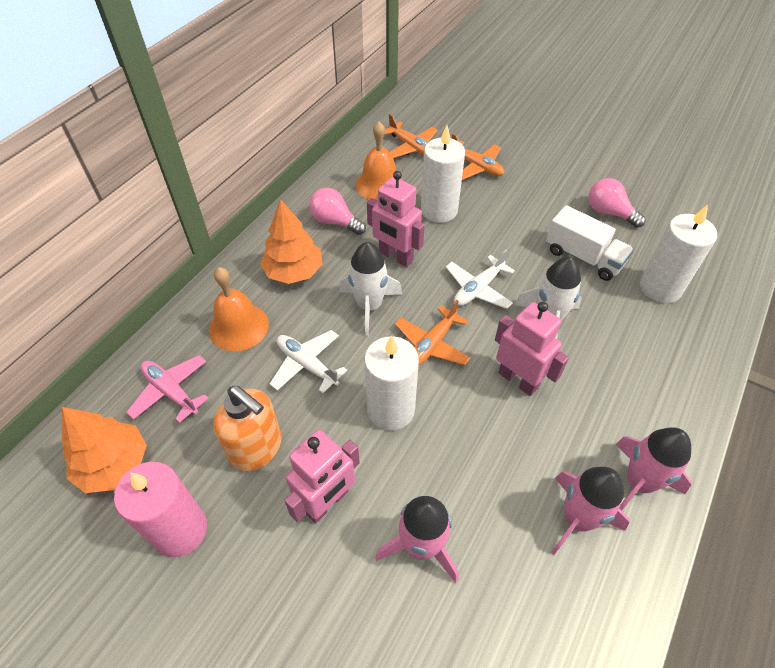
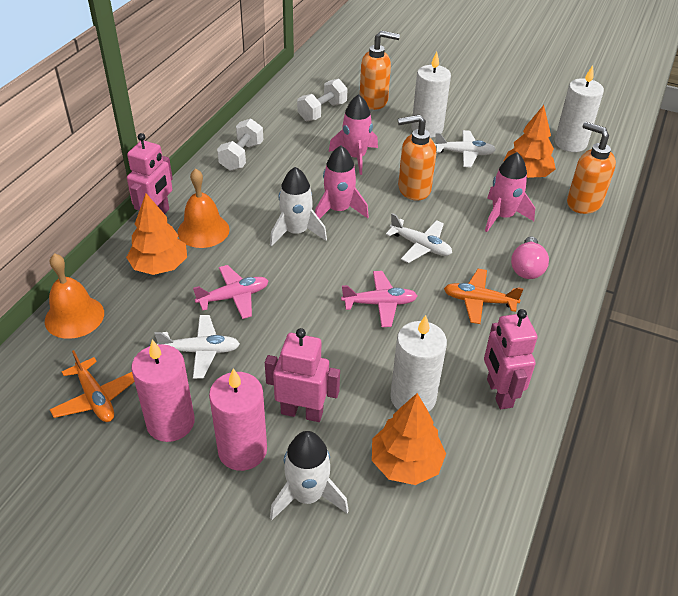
orange plane: 3 -> 2
orange soap dispenser: 1 -> 3
orange tree: 2 -> 3
pink candle: 1 -> 2
pink light bulb: 2 -> 1
pink plane: 1 -> 2
white dumbbell: 0 -> 2
white plane: 2 -> 3
white truck: 1 -> 0

